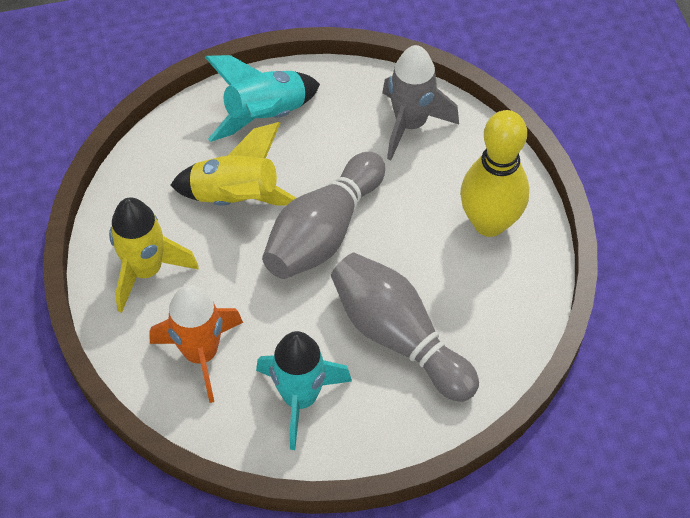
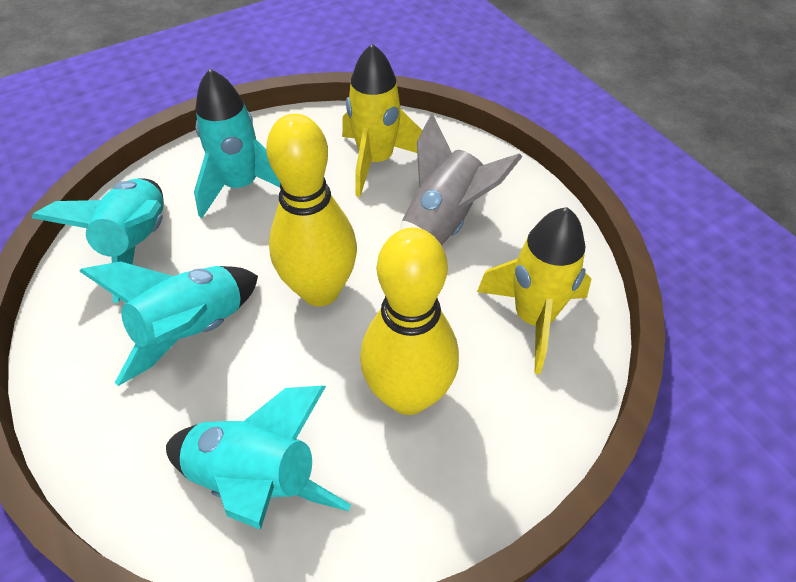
grey bowling pin: 2 -> 0
orange rocket: 1 -> 0
turquoise rocket: 2 -> 4
yellow bowling pin: 1 -> 2

